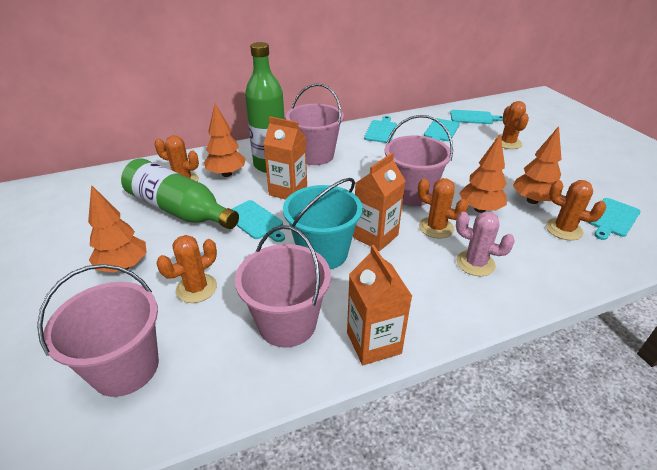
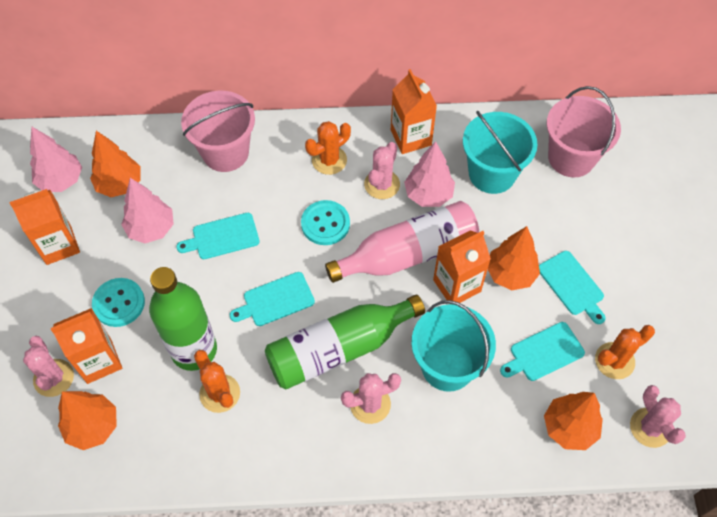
orange cactus: 5 -> 3
orange carton: 3 -> 4
pink bottle: 0 -> 1
pink bucket: 4 -> 2
pink cactus: 1 -> 4
pink tree: 0 -> 3
turquoise bucket: 1 -> 2
turquoise button: 0 -> 2
turquoise cutting board: 5 -> 4

